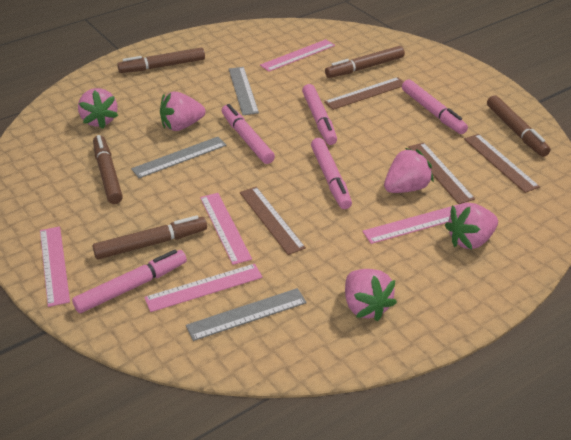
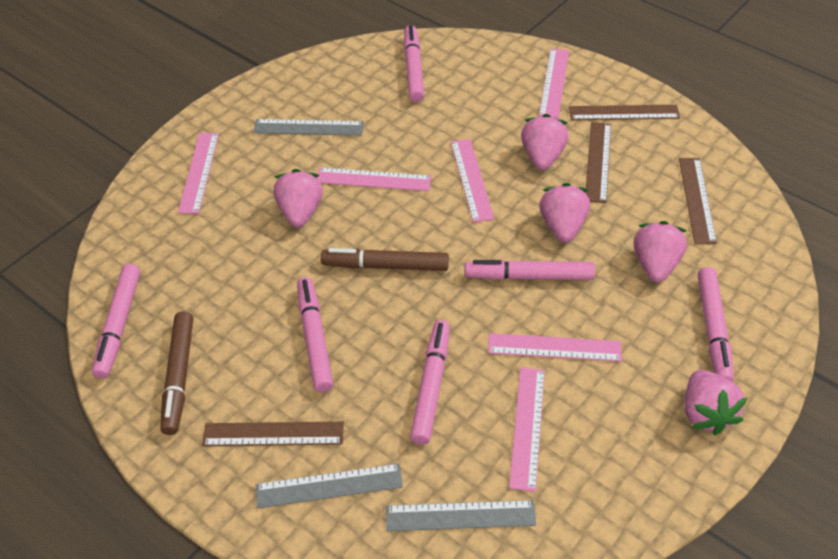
brown marker: 5 -> 2
pink marker: 5 -> 6
pink ruler: 5 -> 6

